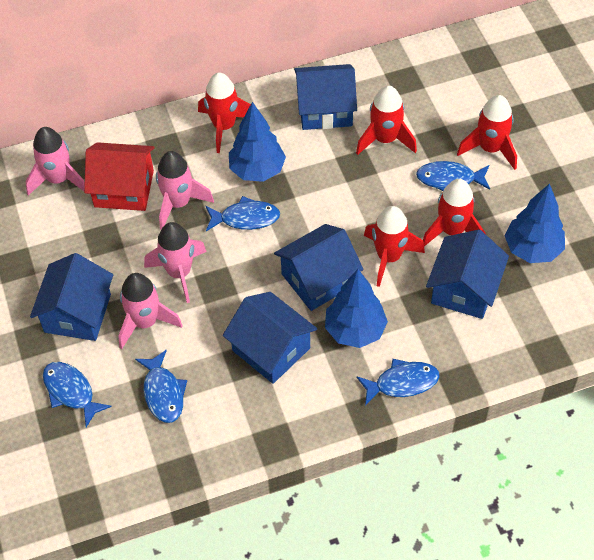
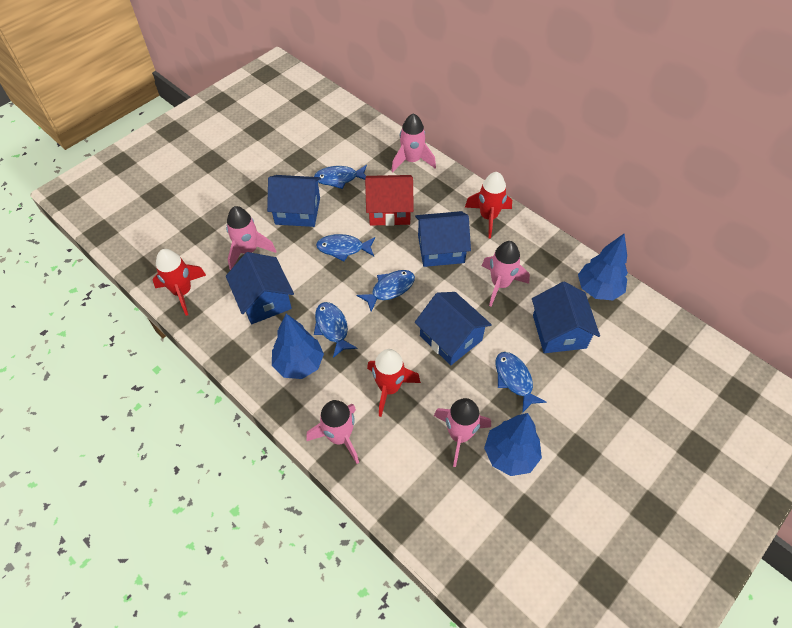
pink rocket: 4 -> 5
red rocket: 5 -> 3

